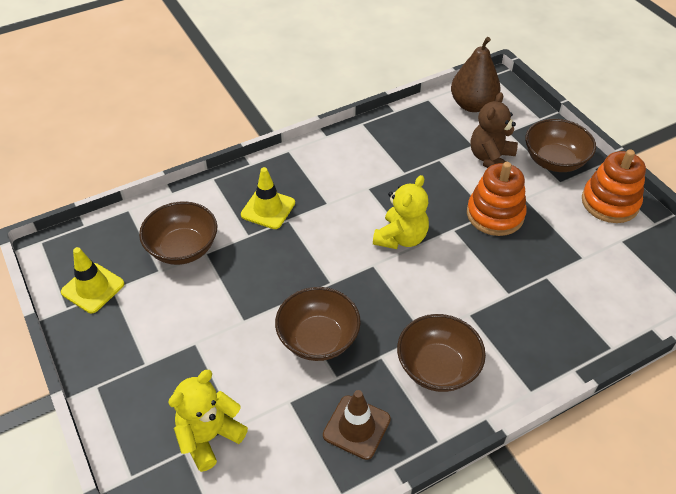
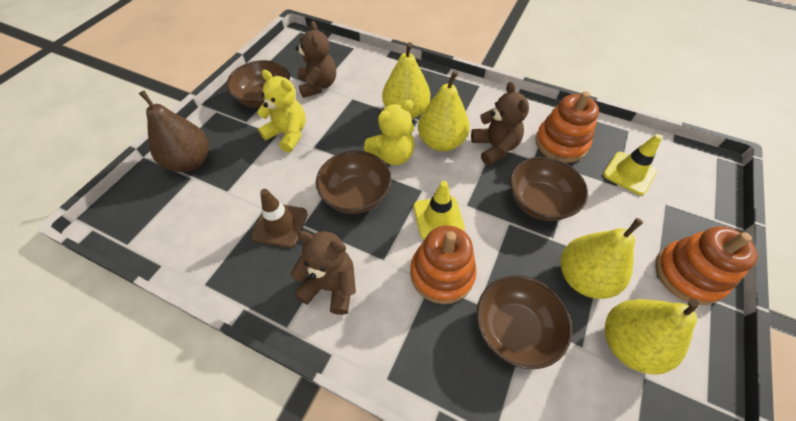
brown teddy bear: 1 -> 3
orange stacking toy: 2 -> 3
yellow pear: 0 -> 4

